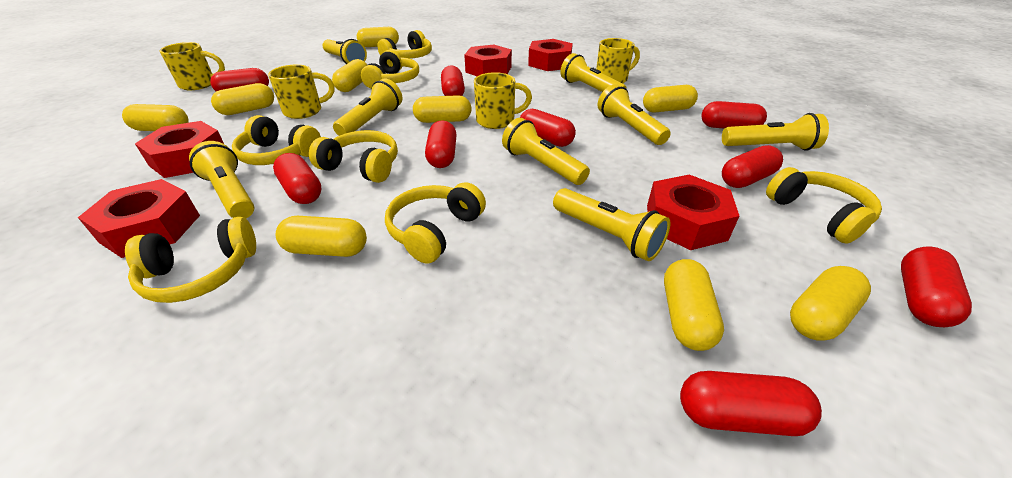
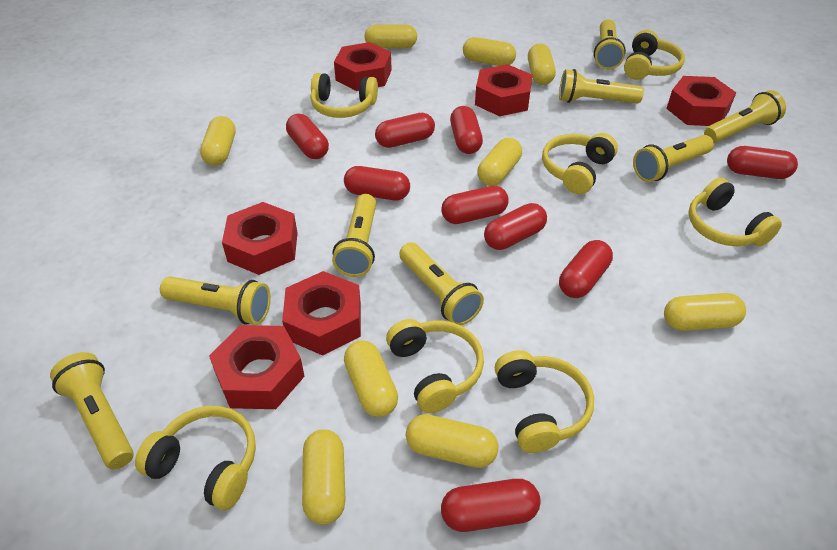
red nut: 5 -> 6
yellow mug: 4 -> 0

